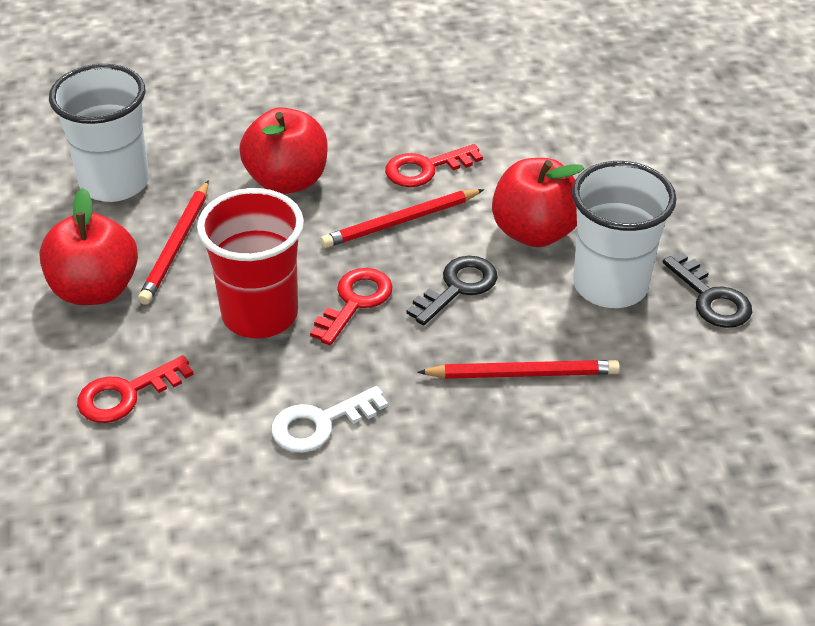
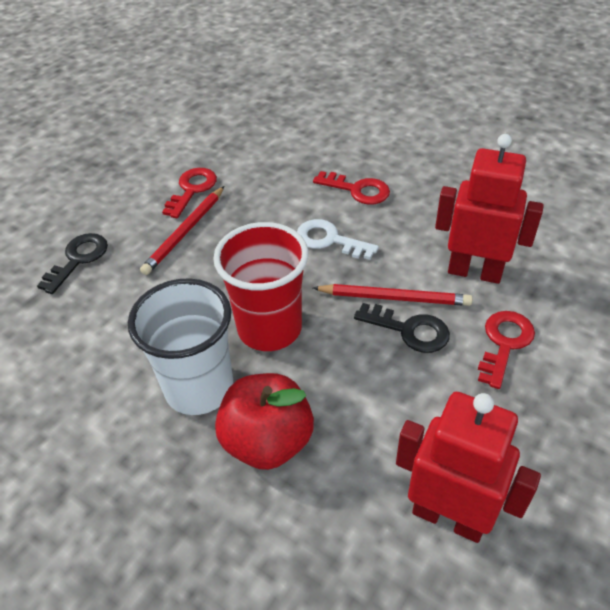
red apple: 3 -> 1
red pencil: 3 -> 2
red robot: 0 -> 2
white cup: 2 -> 1

